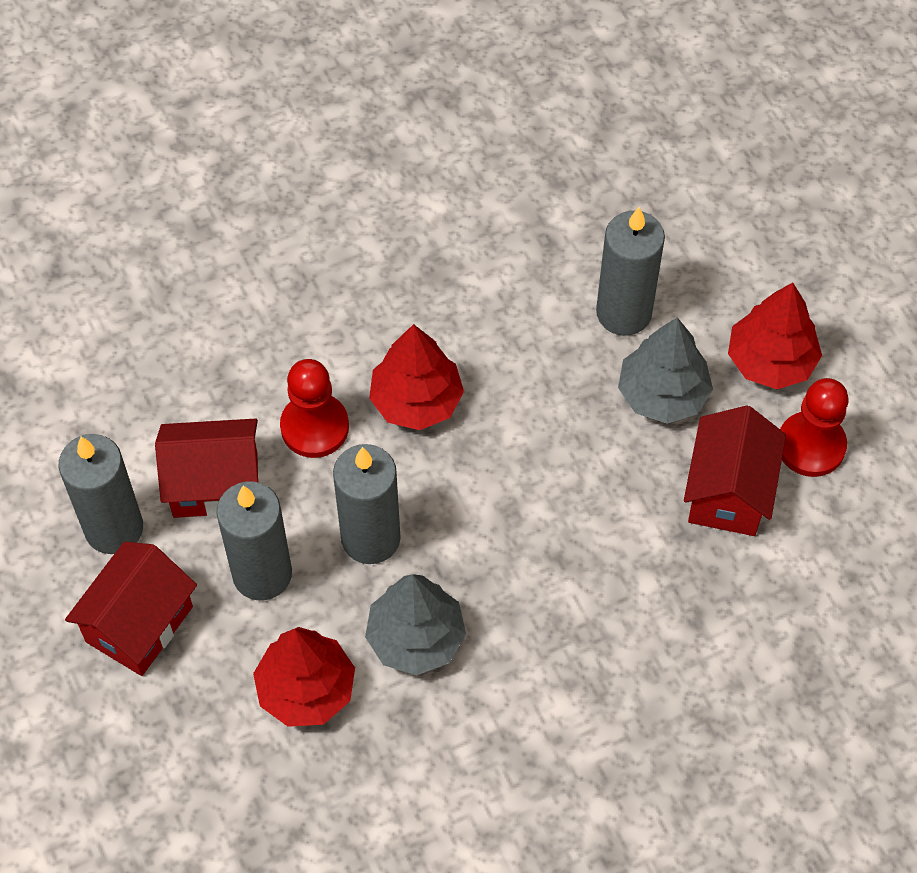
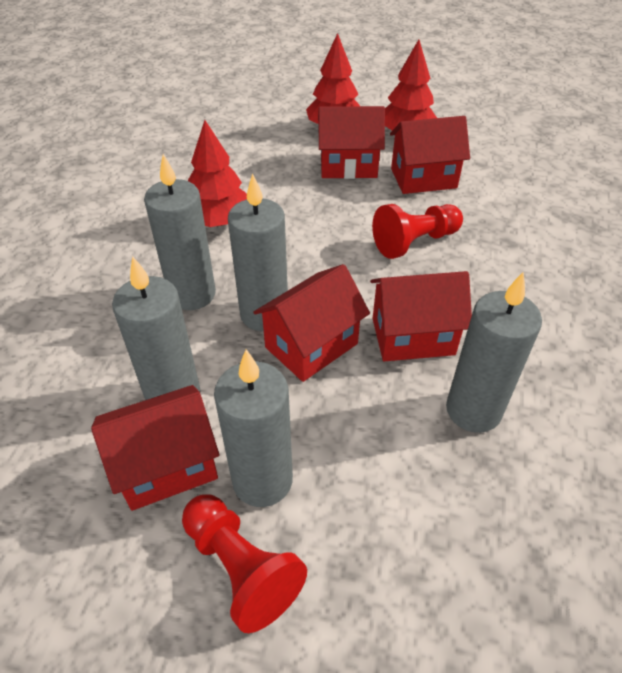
grey candle: 4 -> 5
grey tree: 2 -> 0
red house: 3 -> 5

